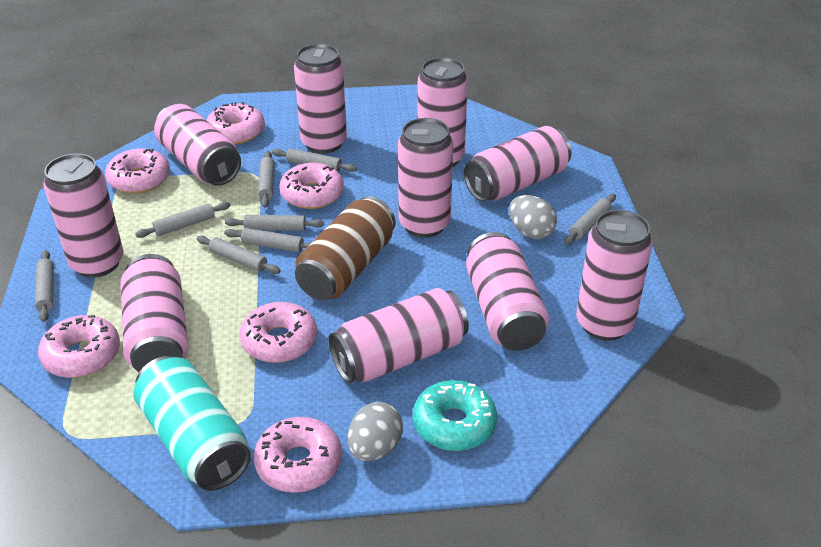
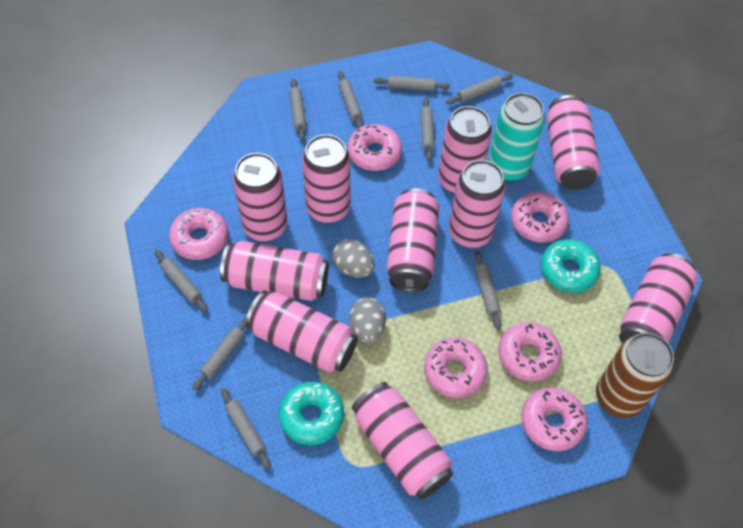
grey rolling pin: 8 -> 9
turquoise donut: 1 -> 2

